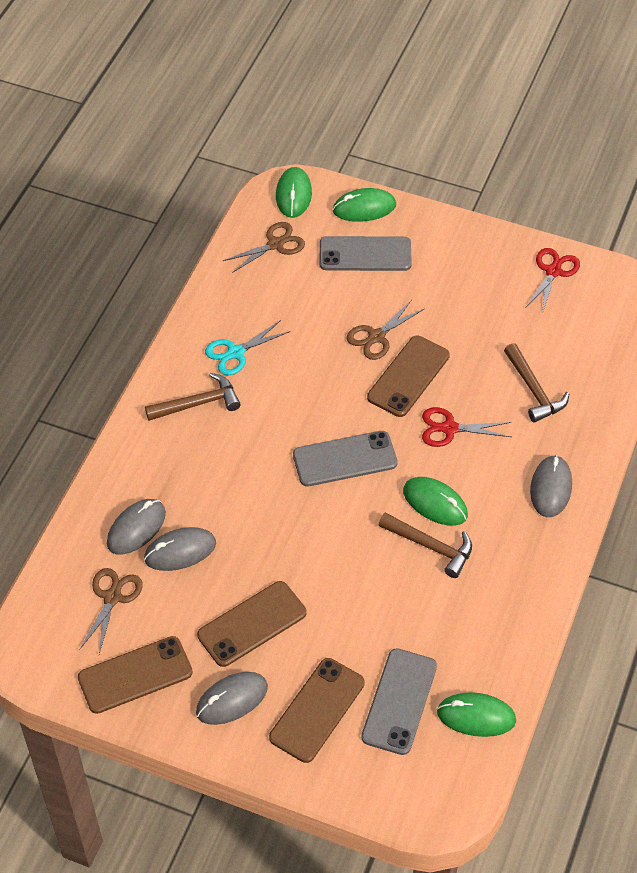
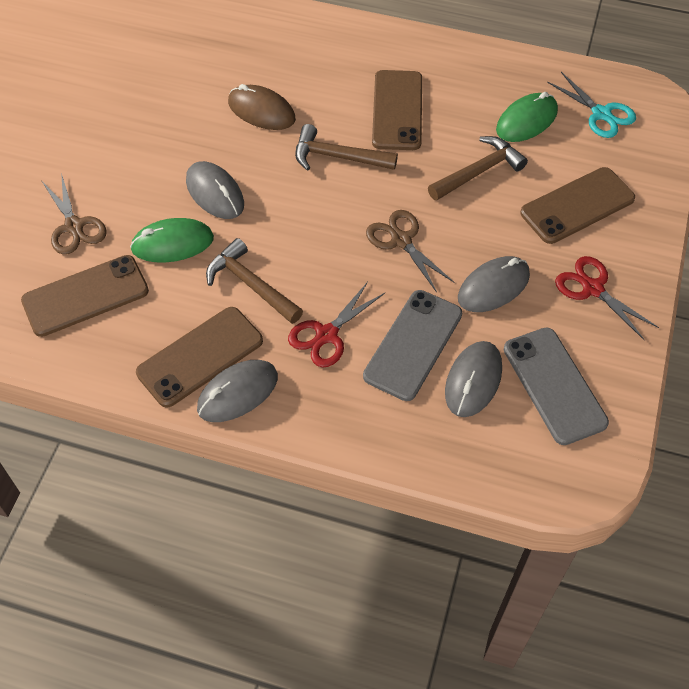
brown mouse: 0 -> 1
brown scissors: 3 -> 2
green mouse: 4 -> 2
grey phone: 3 -> 2

